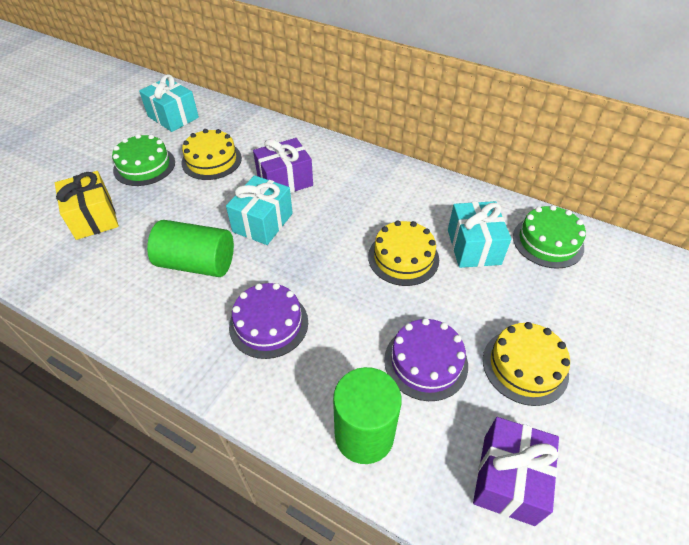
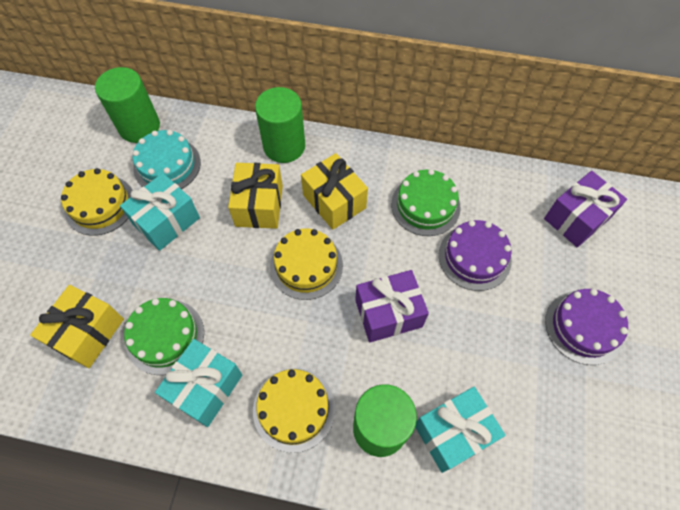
green cylinder: 2 -> 3
turquoise cake: 0 -> 1
yellow gift: 1 -> 3

